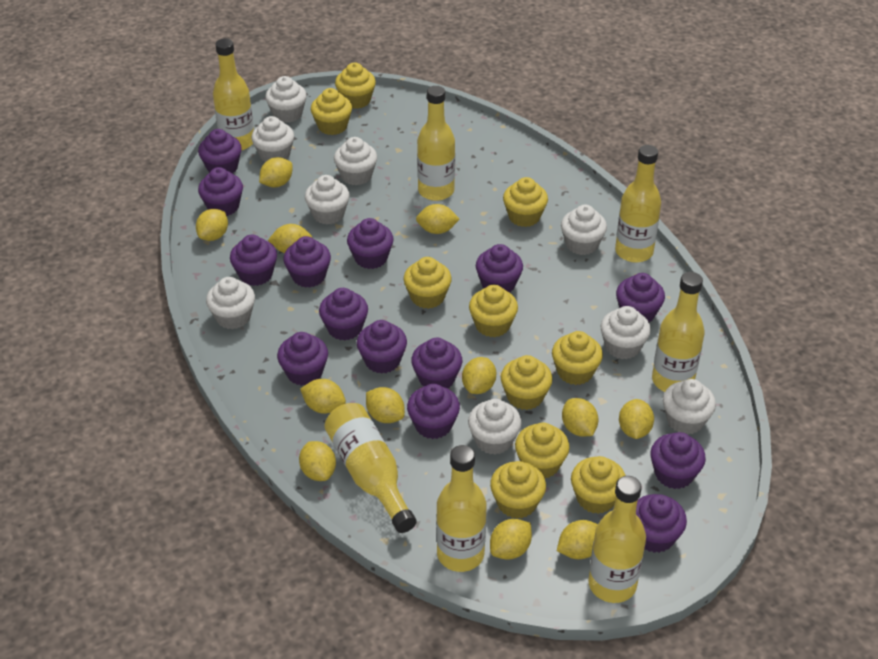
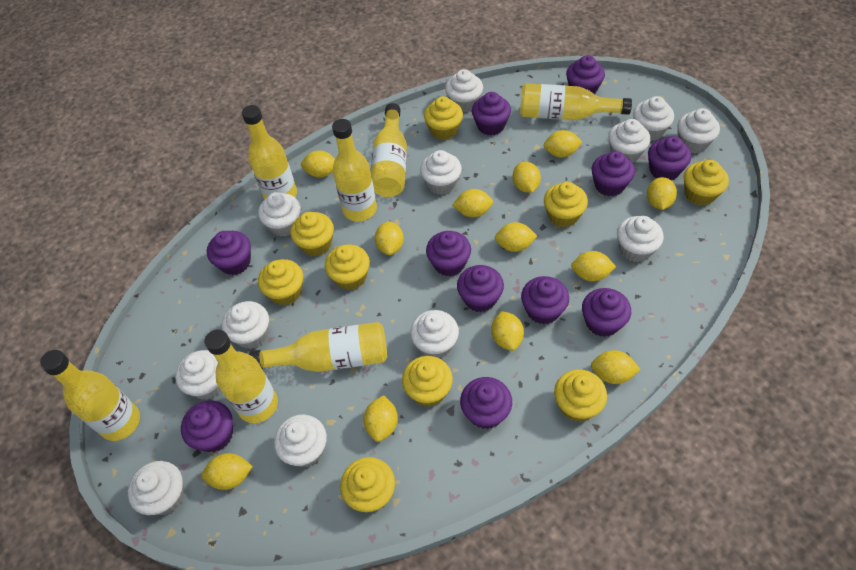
purple cupcake: 14 -> 11
white cupcake: 9 -> 12
yellow cupcake: 10 -> 9

